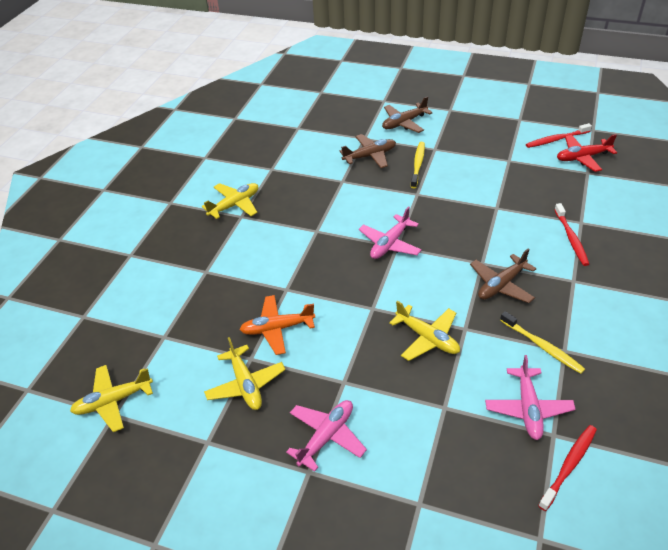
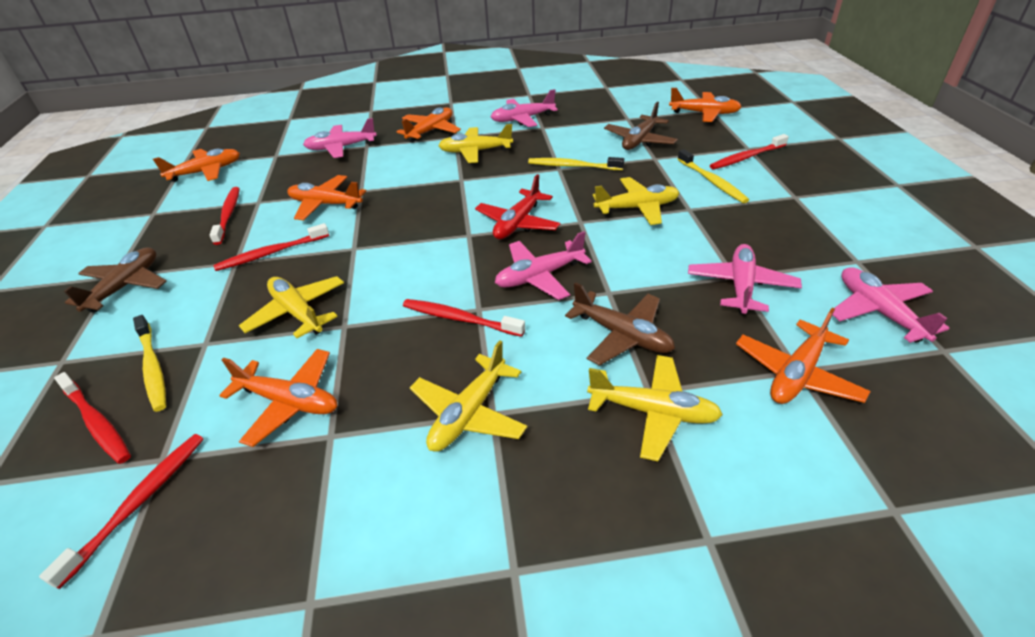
orange plane: 1 -> 6
pink plane: 3 -> 5
red toothbrush: 3 -> 6
yellow plane: 4 -> 5
yellow toothbrush: 2 -> 3

